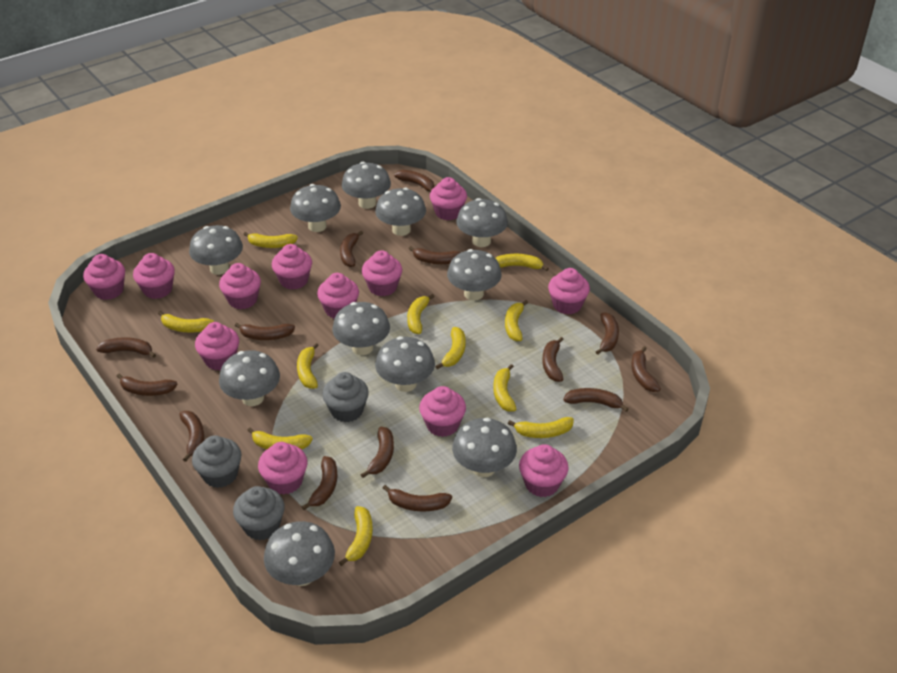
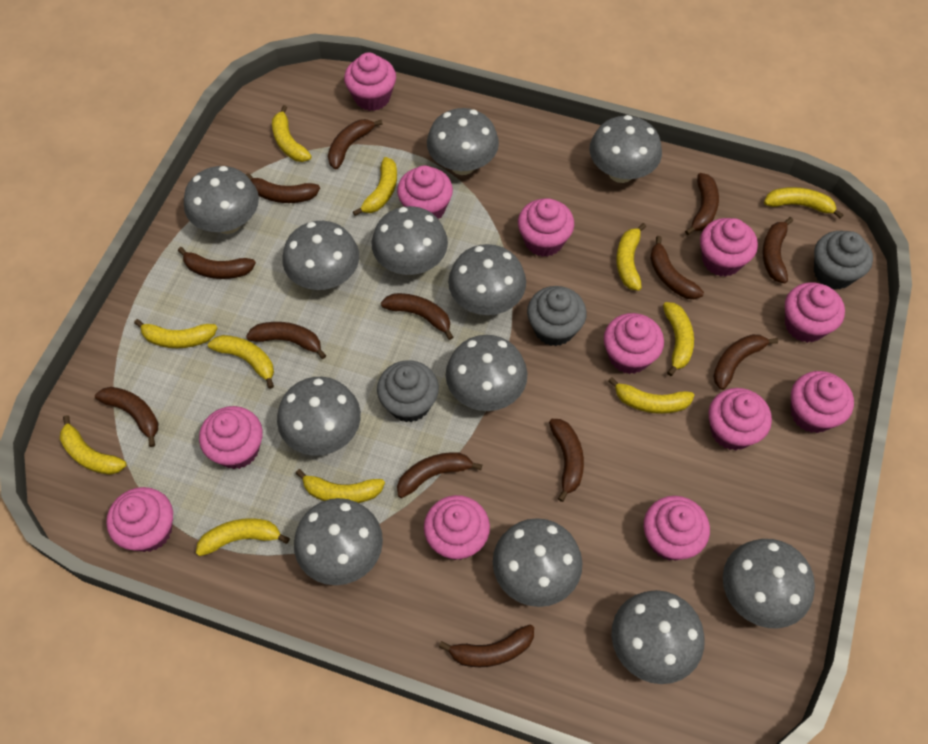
brown banana: 14 -> 13
grey mushroom: 11 -> 12

